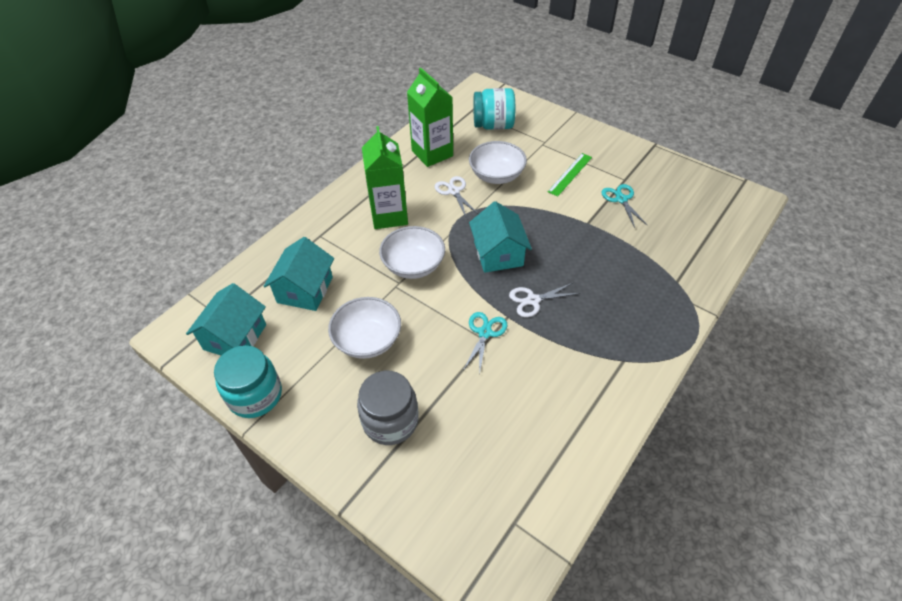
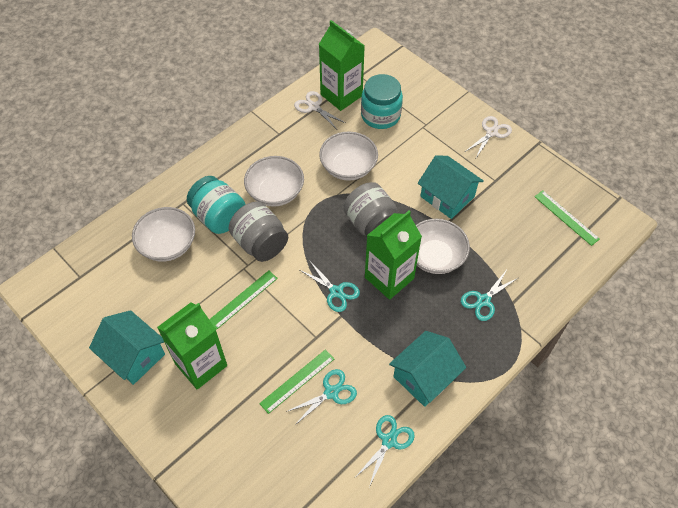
green carton: 2 -> 3
green ruler: 1 -> 3
grey jar: 1 -> 2
turquoise scissors: 2 -> 4
white bowl: 3 -> 4

